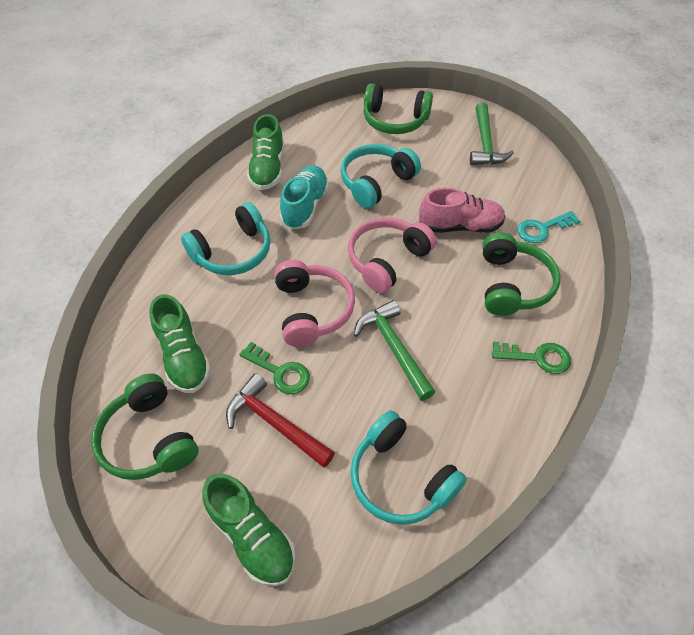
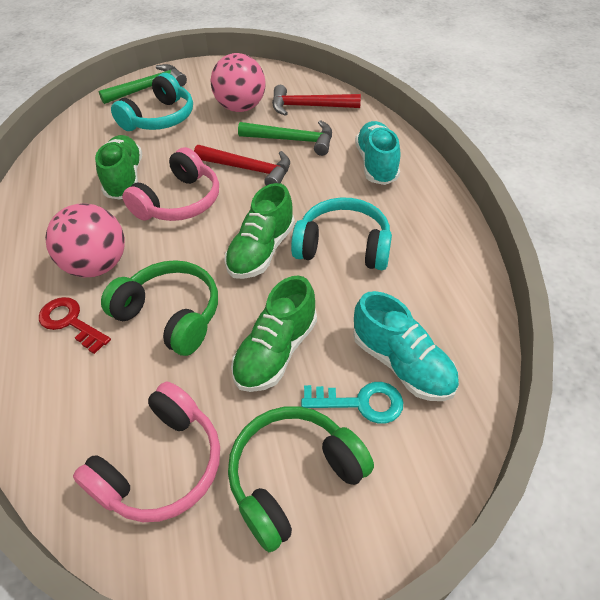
green headphones: 3 -> 2
green key: 2 -> 0
pink ball: 0 -> 2
pink shoe: 1 -> 0
red hammer: 1 -> 2
red key: 0 -> 1
turquoise headphones: 3 -> 2
turquoise shoe: 1 -> 2

